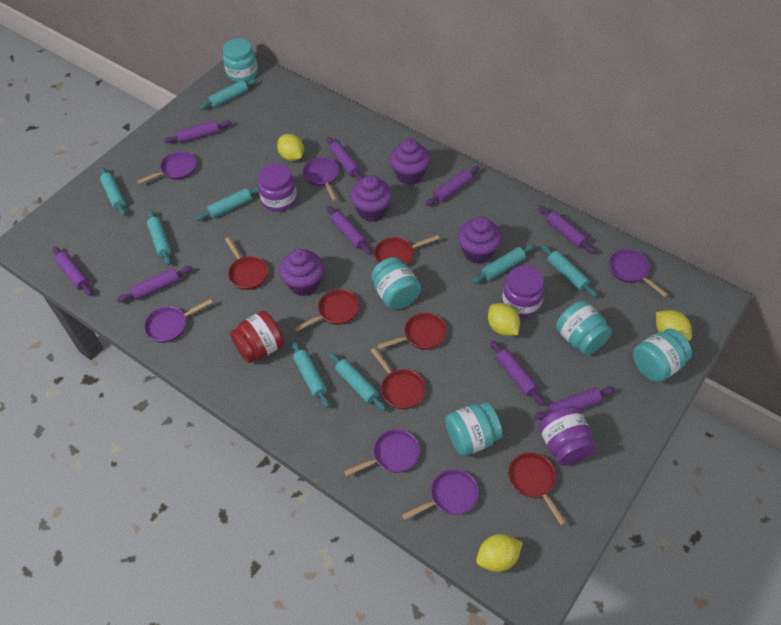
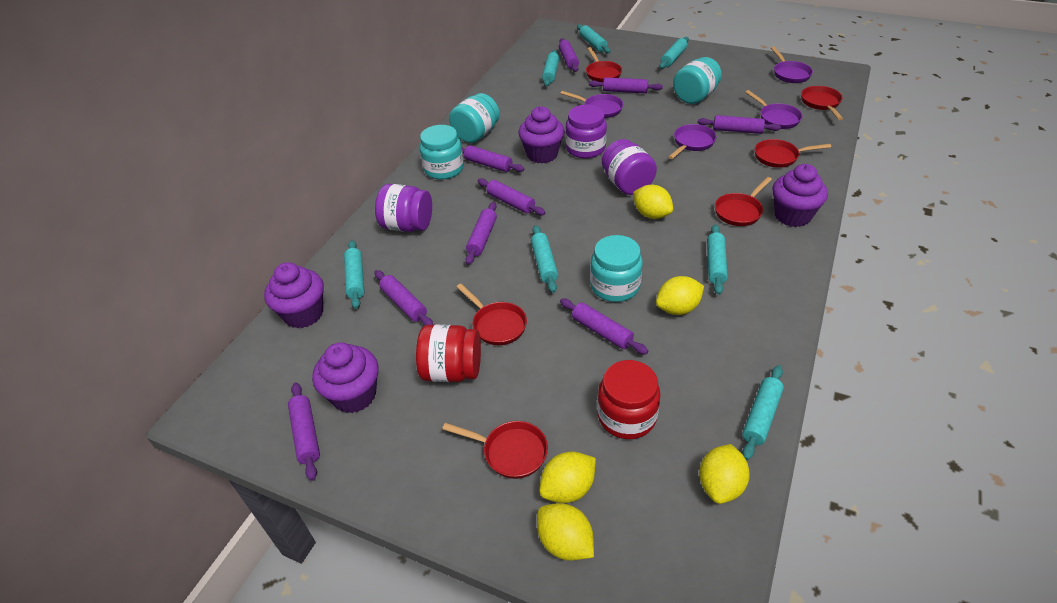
purple pan: 6 -> 4
red jar: 1 -> 2
turquoise jar: 5 -> 4
turquoise rolling pin: 8 -> 7
yellow lemon: 4 -> 5

